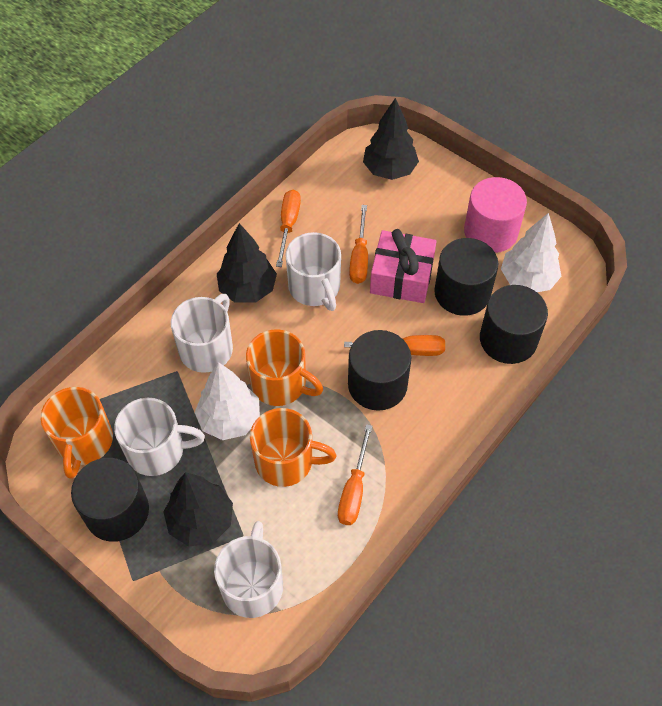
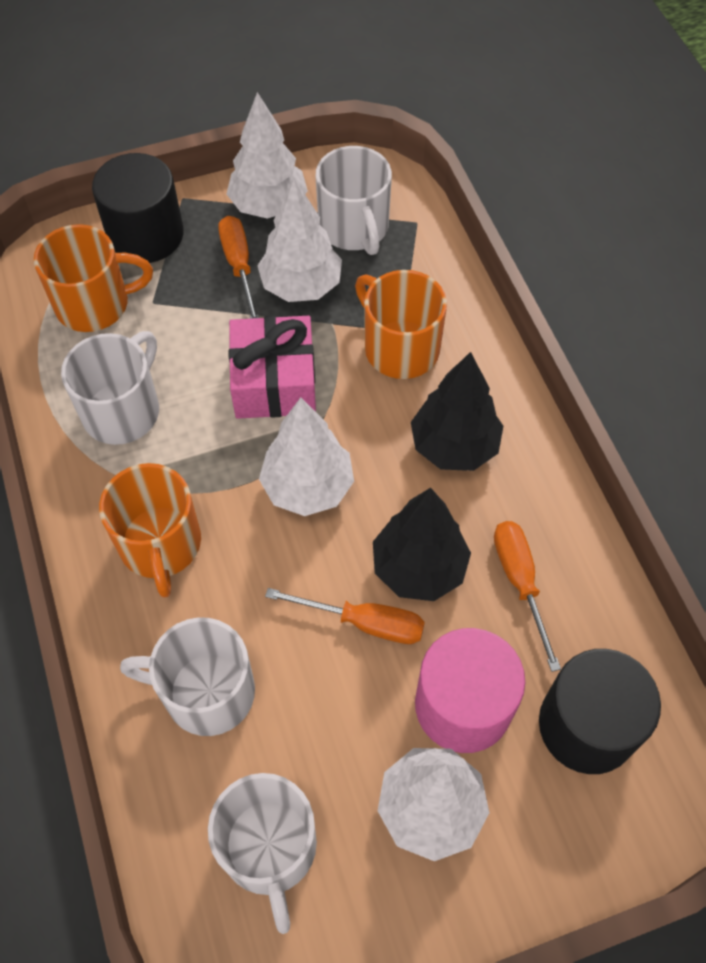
black cylinder: 4 -> 2
black tree: 3 -> 2
orange screwdriver: 4 -> 3
white tree: 2 -> 4

